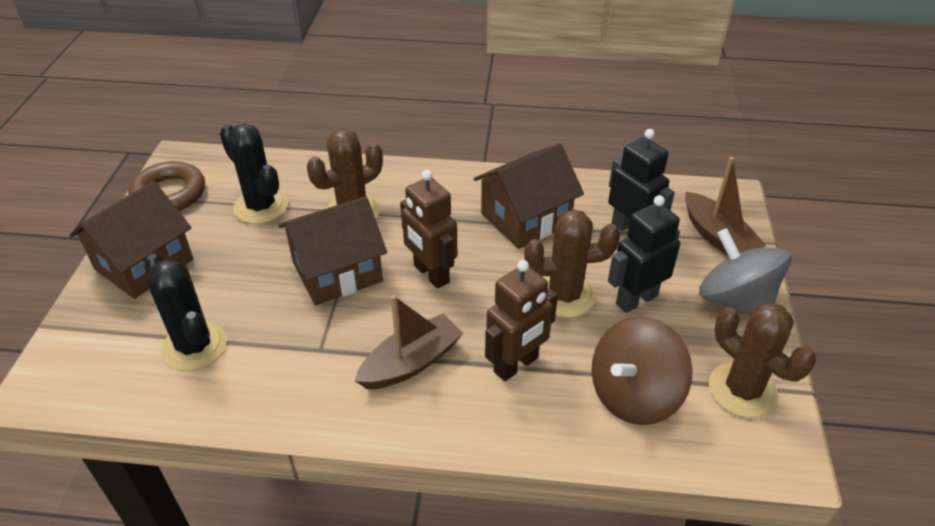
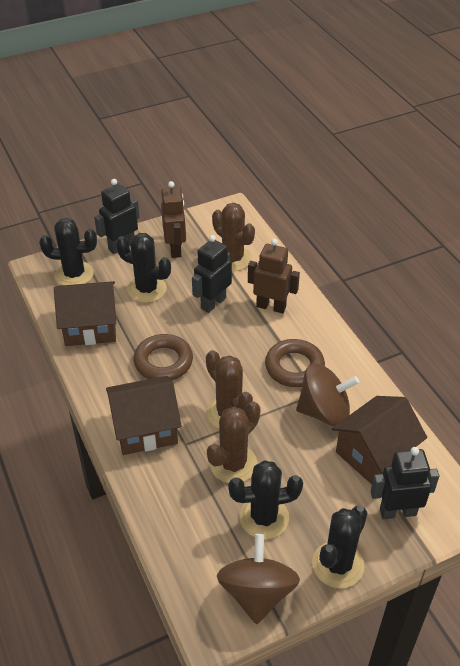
black cactus: 2 -> 4
black robot: 2 -> 3
brown boat: 2 -> 0
brown ring: 1 -> 2
brown spinning top: 1 -> 2
grey spinning top: 1 -> 0

